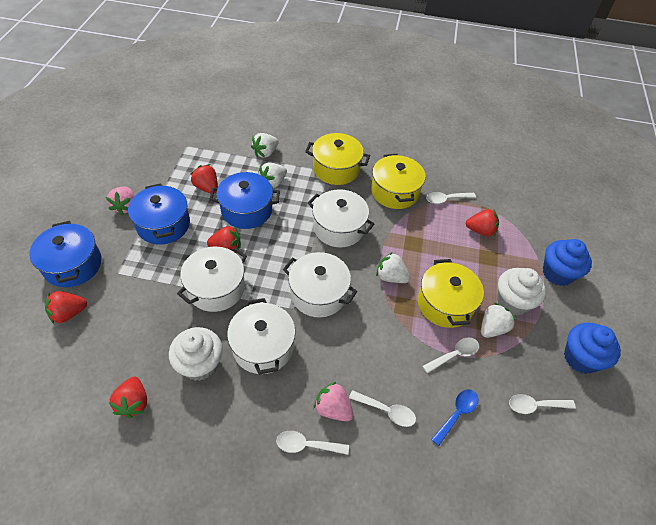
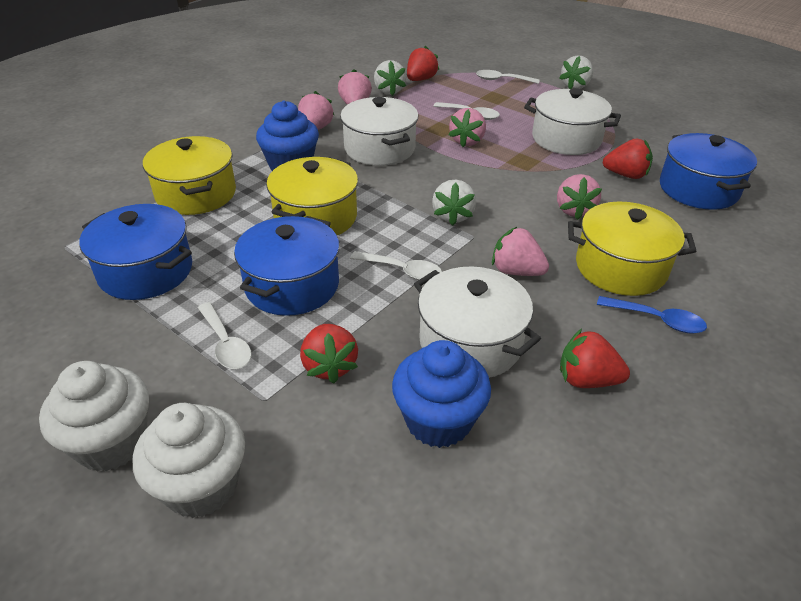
pink strawberry: 2 -> 5
red strawberry: 5 -> 4
white pot: 4 -> 3
white spoon: 5 -> 4
white strawberry: 4 -> 3

